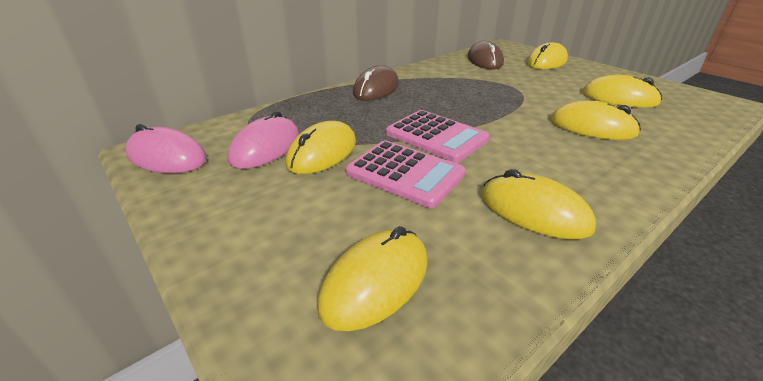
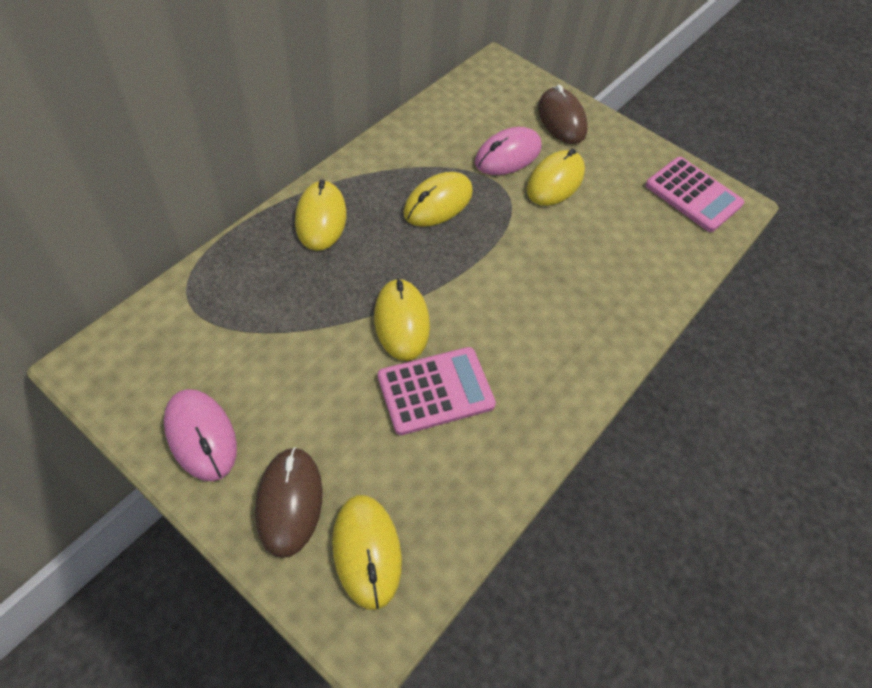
yellow mouse: 6 -> 5

